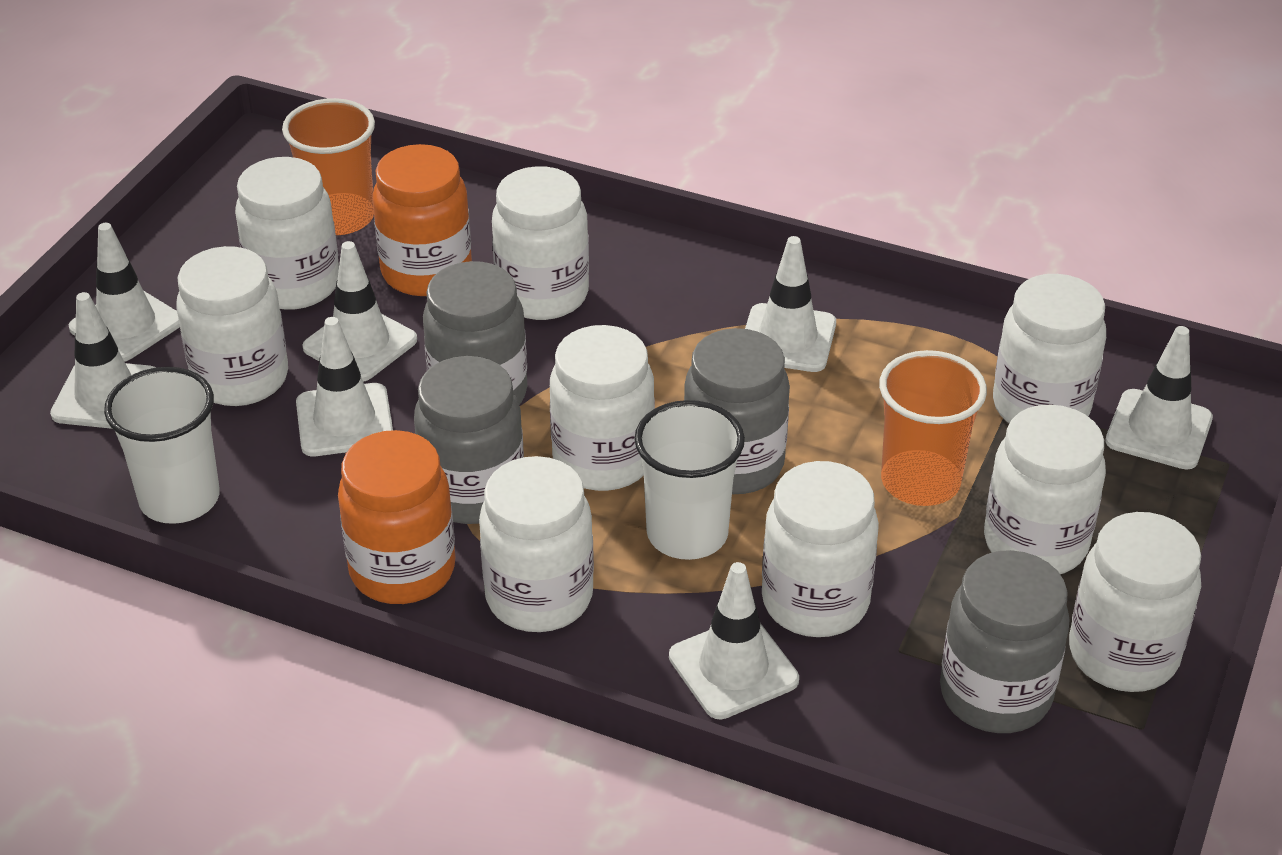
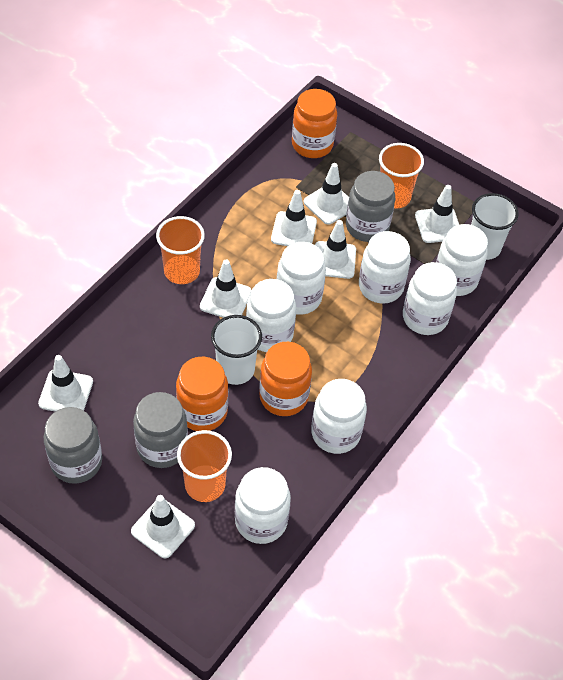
grey jar: 4 -> 3
orange cup: 2 -> 3
orange jar: 2 -> 3
white jar: 9 -> 7

